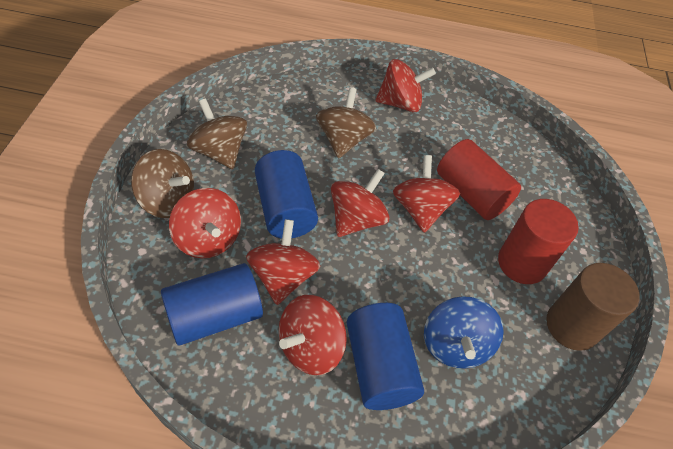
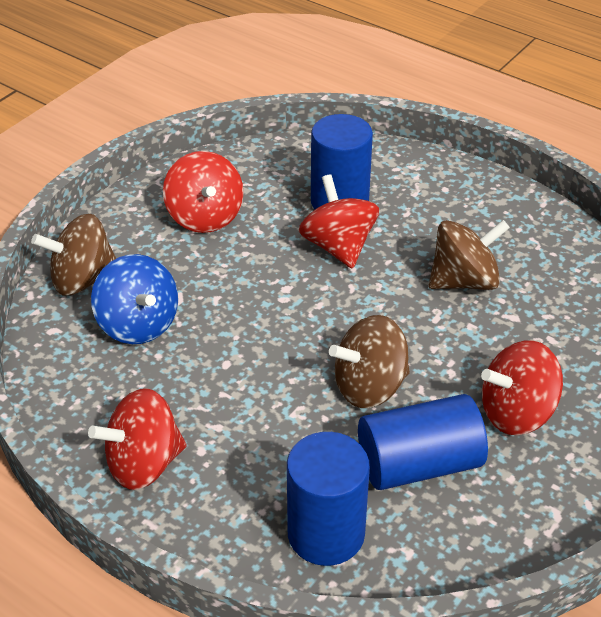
brown cylinder: 1 -> 0
red cylinder: 2 -> 0
red spinning top: 6 -> 4

